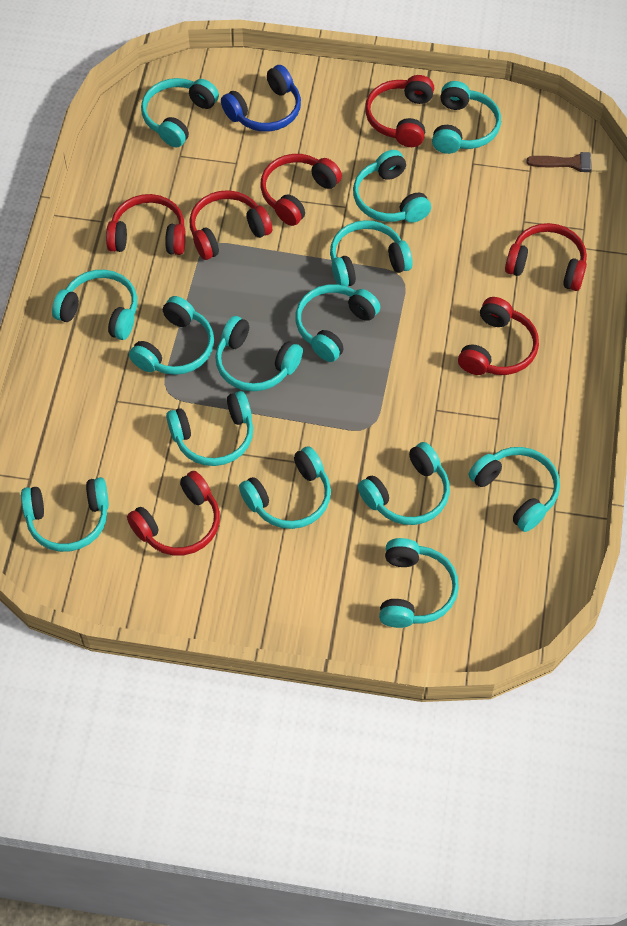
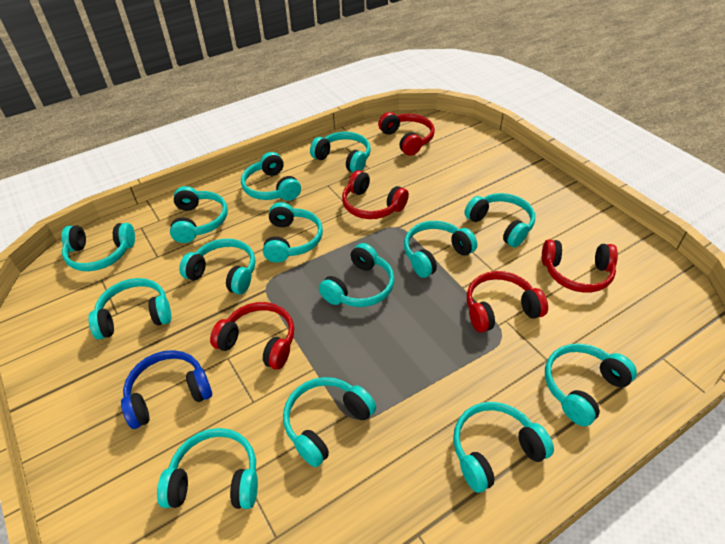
brown brush: 1 -> 0
red headphones: 7 -> 5

